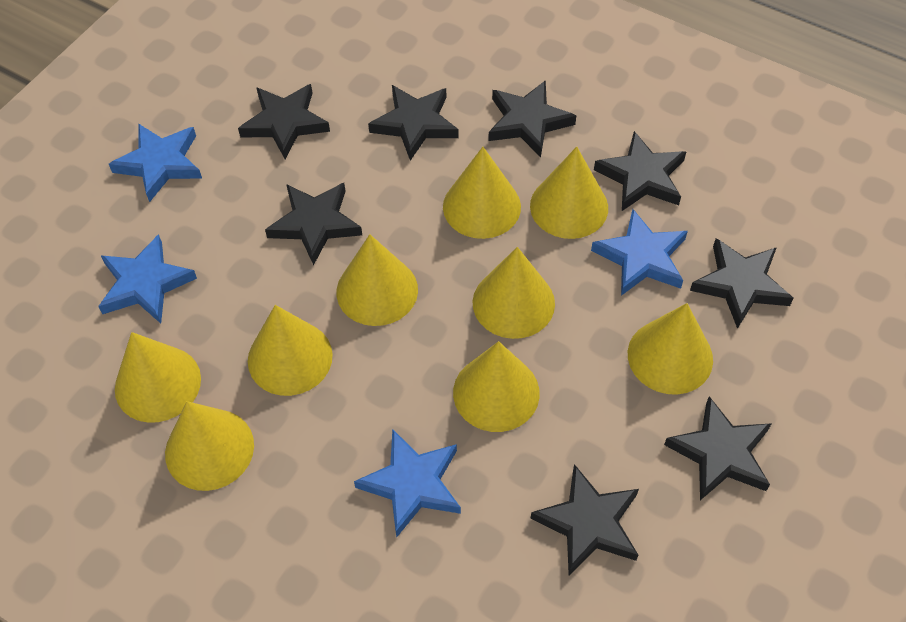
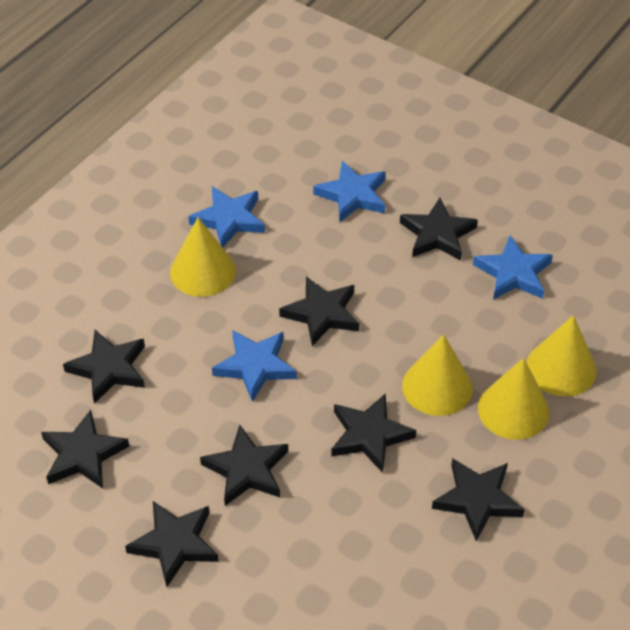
yellow cone: 9 -> 4

